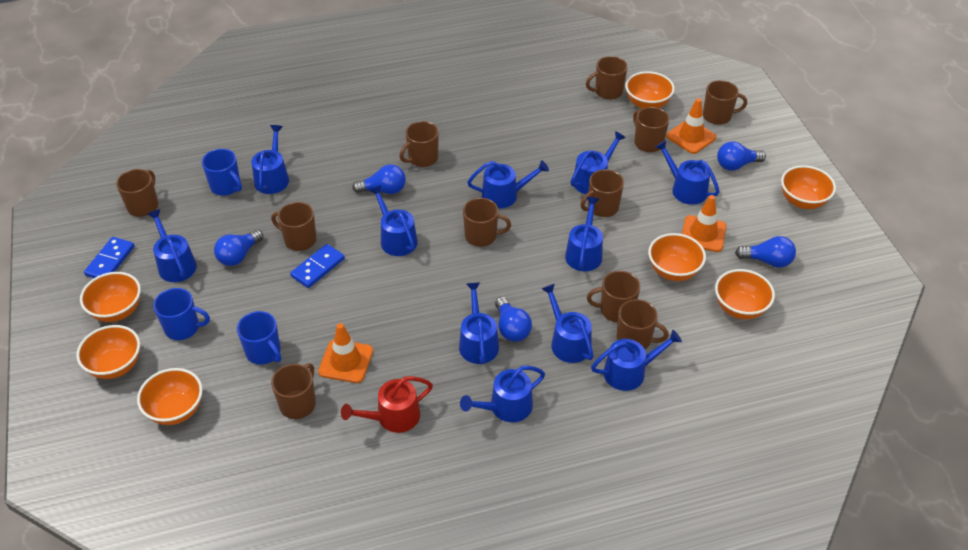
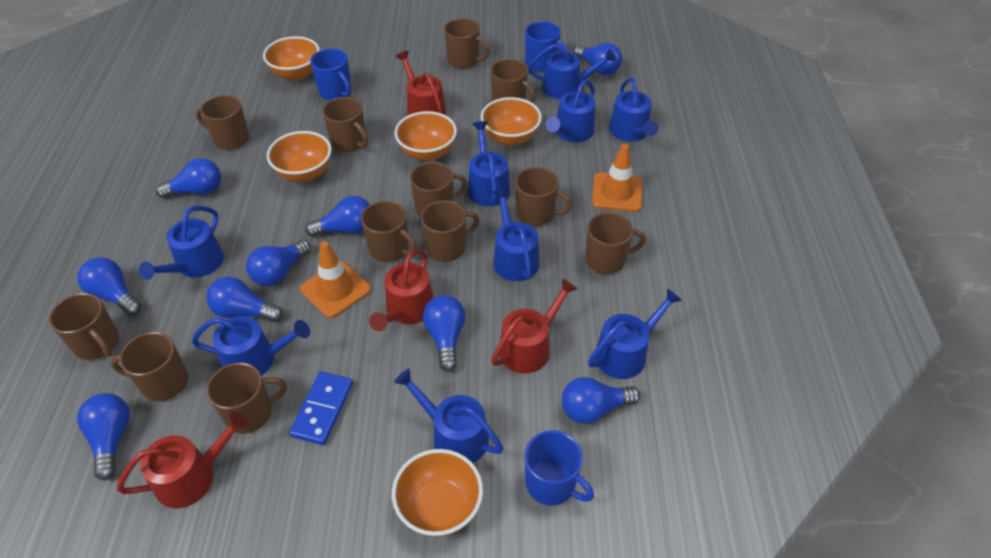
blue domino: 2 -> 1
blue light bulb: 5 -> 9
blue watering can: 11 -> 9
brown mug: 11 -> 12
orange bowl: 7 -> 5
orange traffic cone: 3 -> 2
red watering can: 1 -> 4

